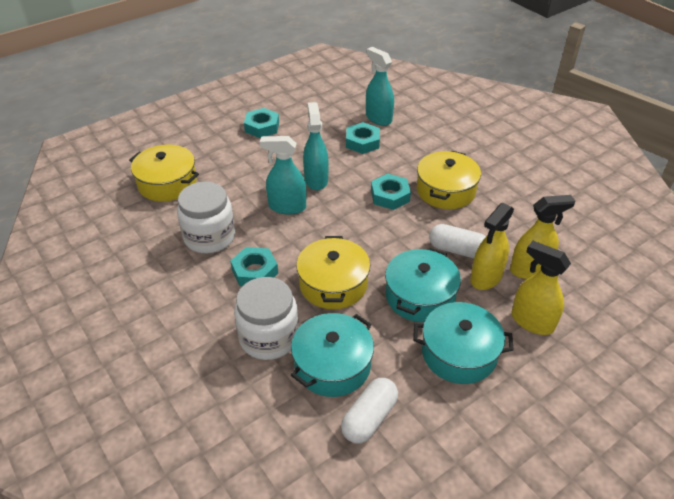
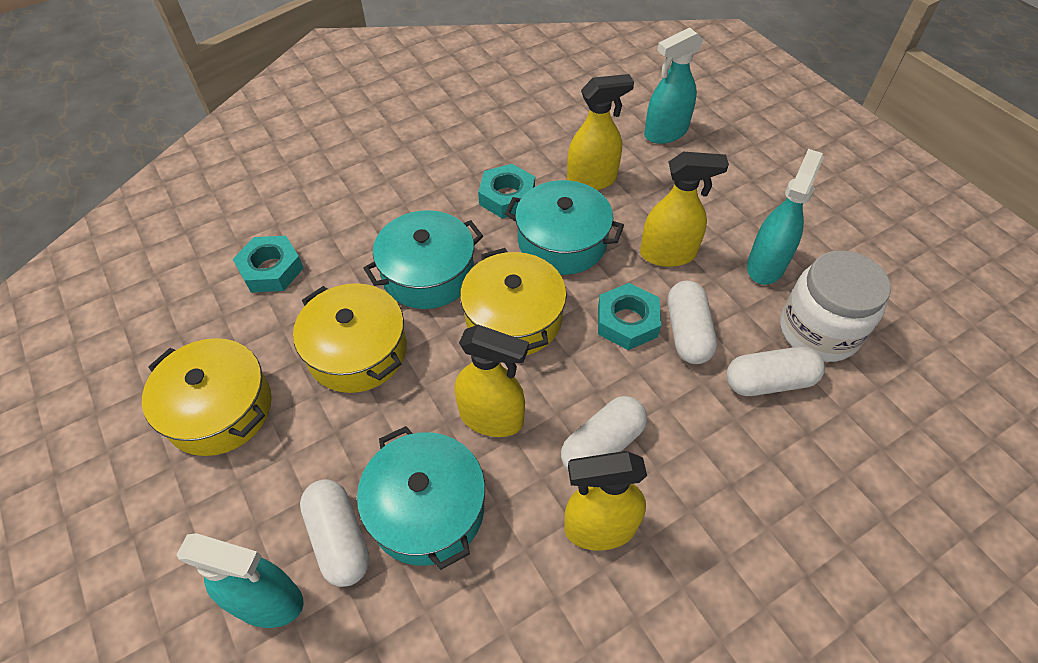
turquoise nut: 4 -> 3
white capsule: 2 -> 4
white jar: 2 -> 1
yellow spray bottle: 3 -> 4

